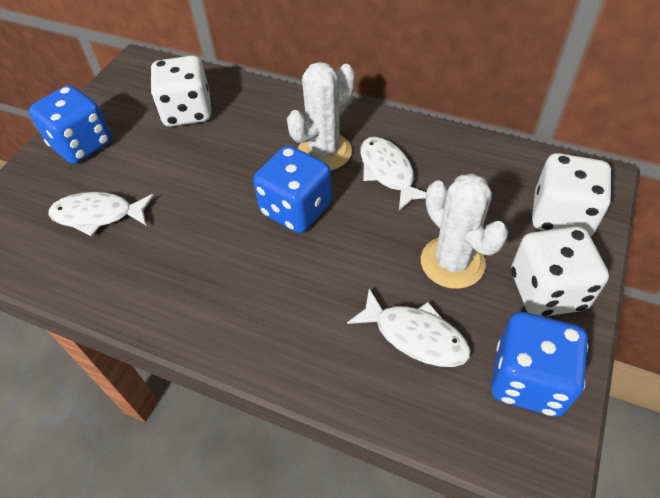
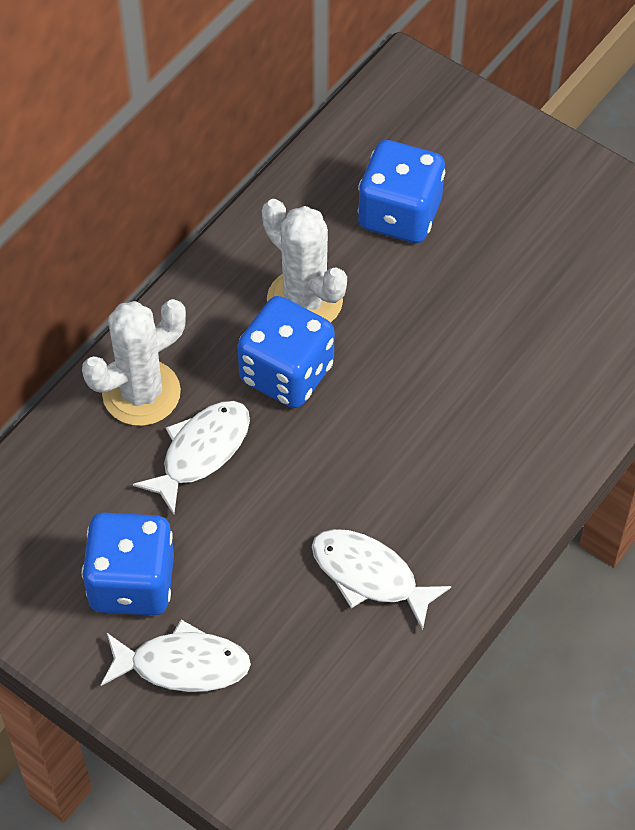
white dice: 3 -> 0

